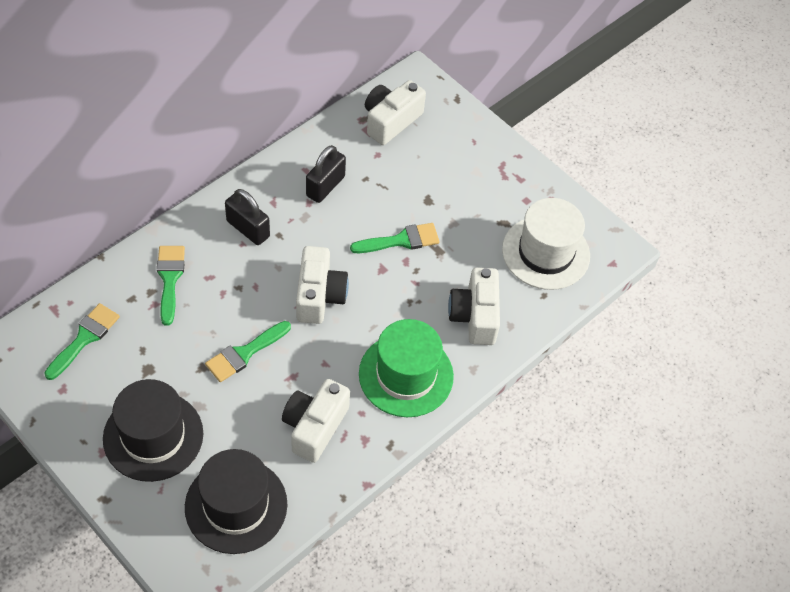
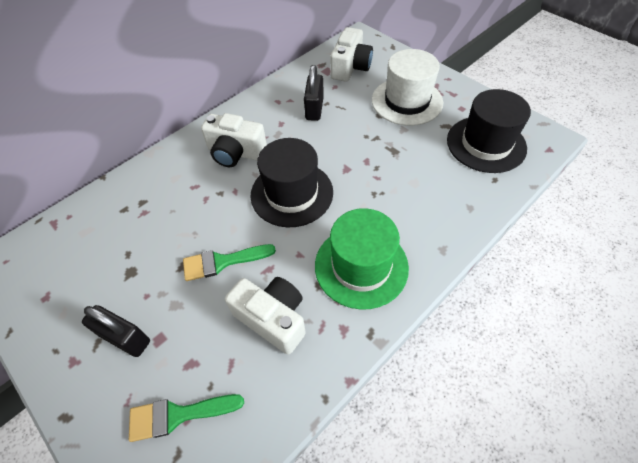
green brush: 4 -> 2
white camera: 4 -> 3

